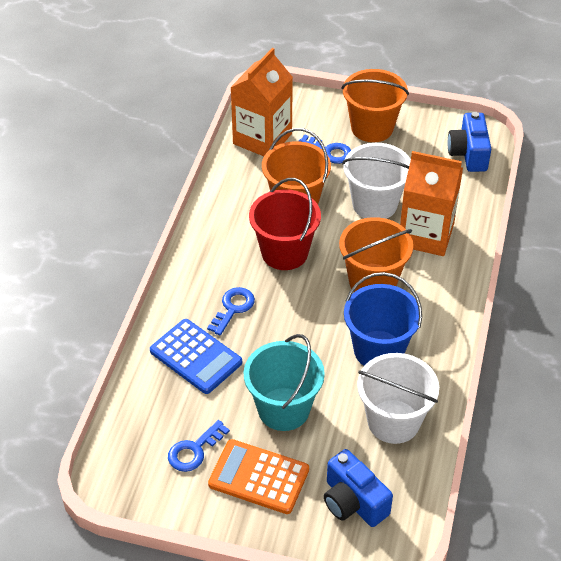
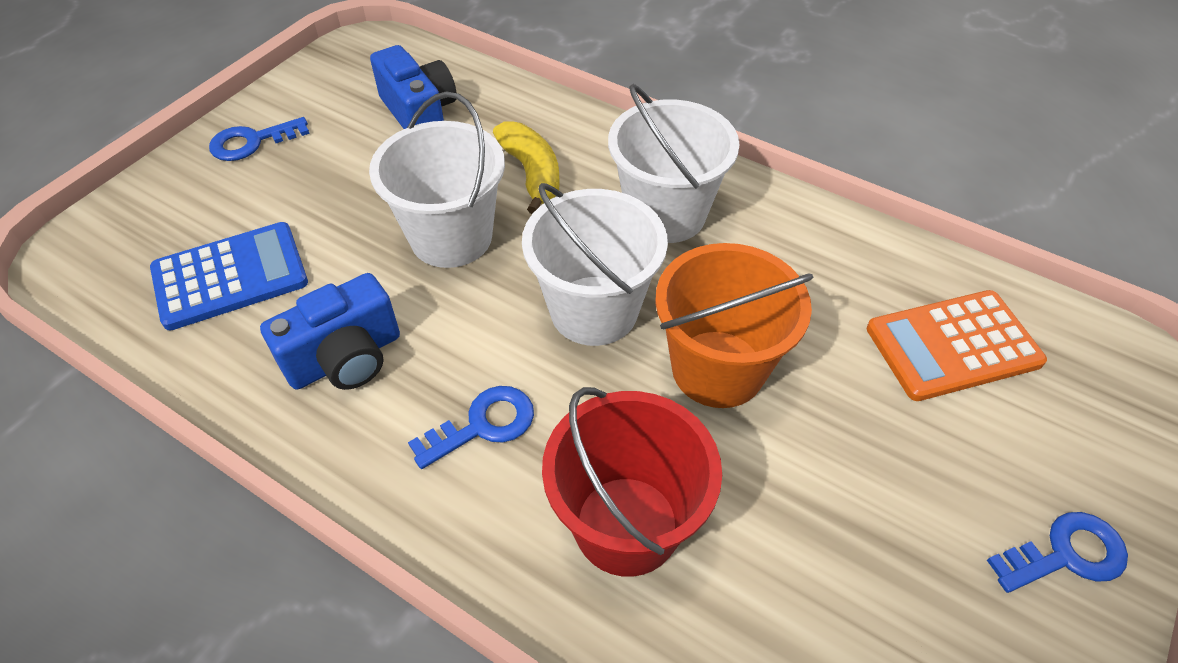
blue bucket: 1 -> 0
orange bucket: 3 -> 1
orange carton: 2 -> 0
turquoise bucket: 1 -> 0
white bucket: 2 -> 3
yellow banana: 0 -> 1

